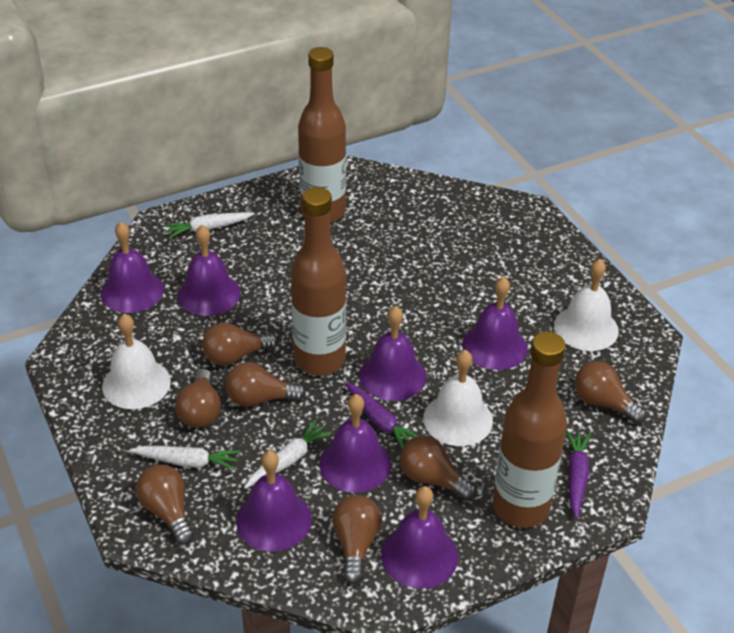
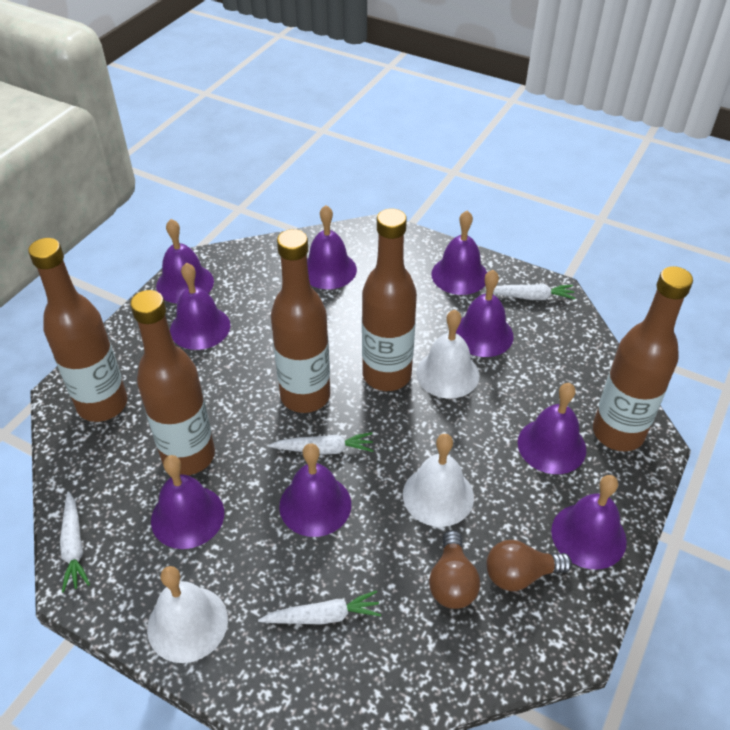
brown bottle: 3 -> 5
brown light bulb: 7 -> 2
purple bell: 7 -> 9
purple carrot: 2 -> 0
white carrot: 3 -> 4

